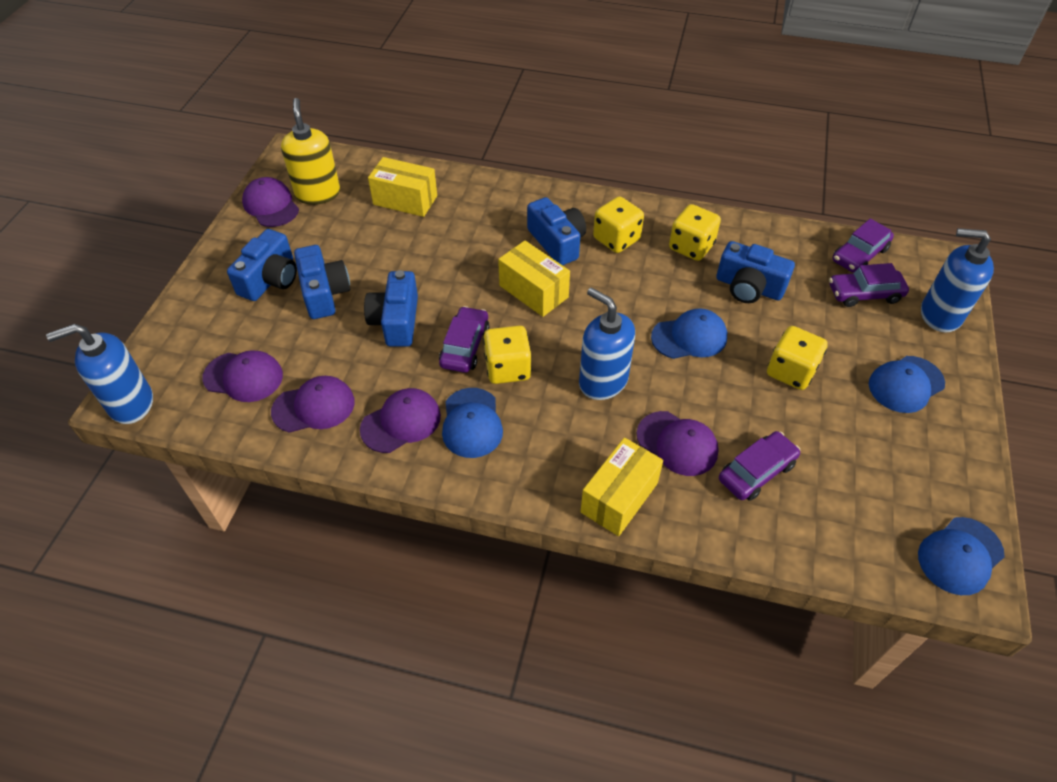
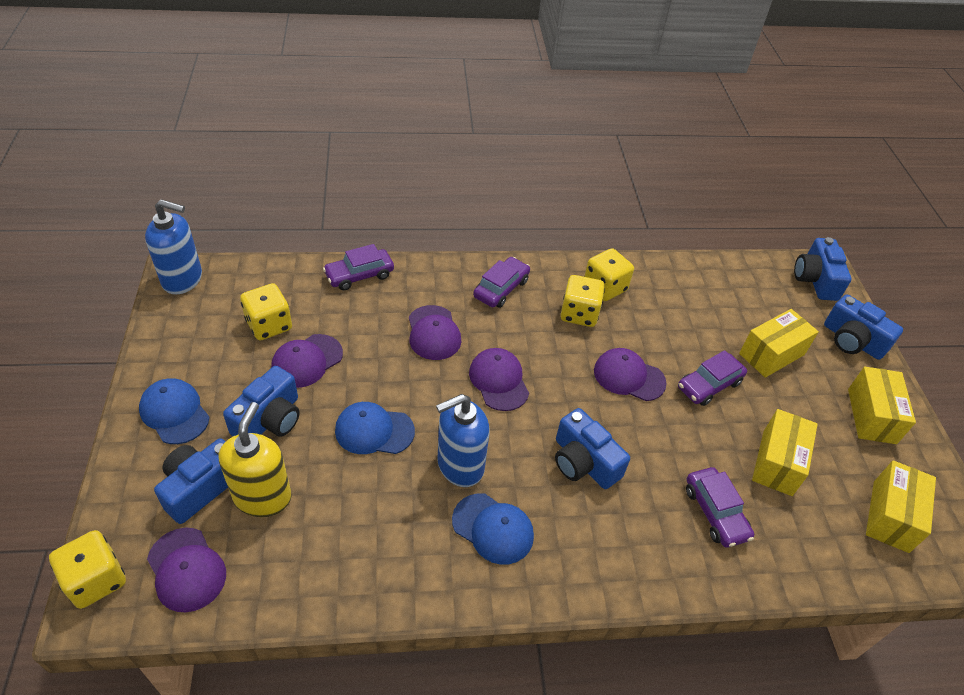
blue cap: 4 -> 3
blue soap dispenser: 3 -> 2
yellow box: 3 -> 4

